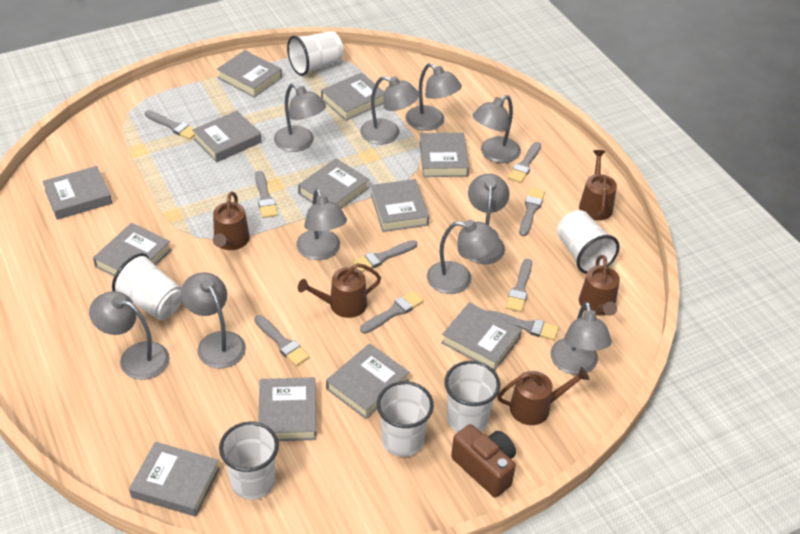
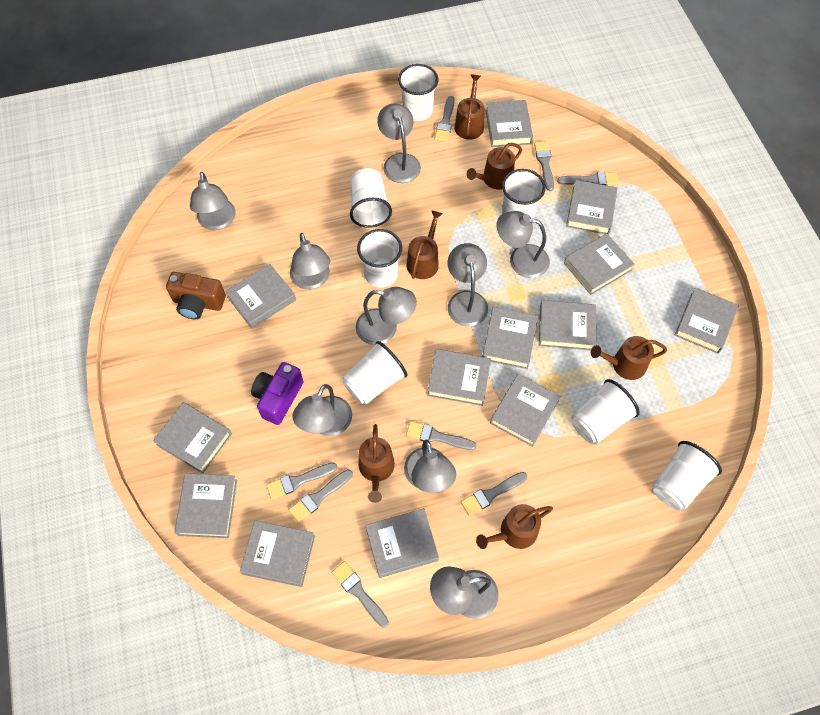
brown watering can: 5 -> 6
grey book: 12 -> 13
grey brush: 9 -> 8
grey lamp: 10 -> 9
purple camera: 0 -> 1
white cup: 6 -> 7

